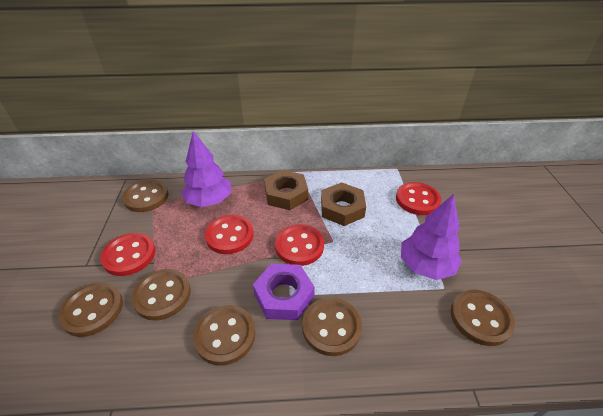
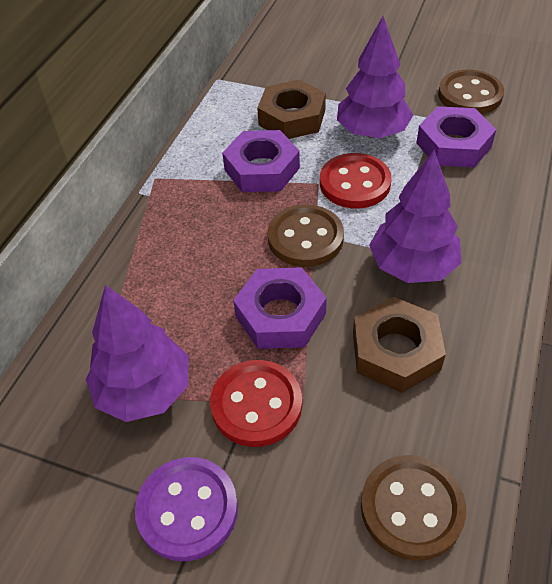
brown button: 6 -> 3
purple button: 0 -> 1
purple nut: 1 -> 3
purple tree: 2 -> 3
red button: 4 -> 2

